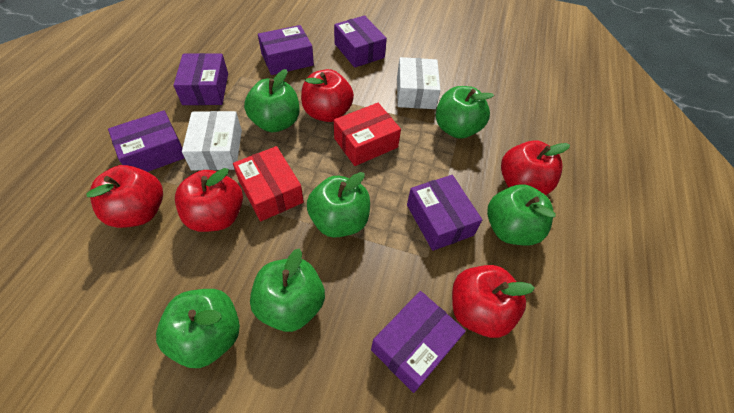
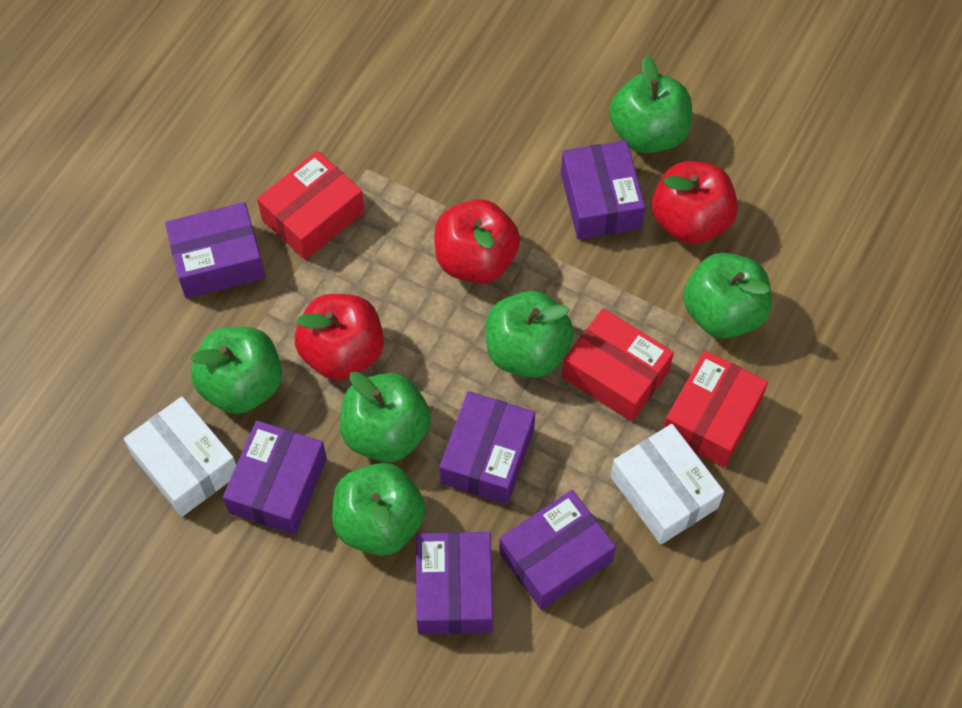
red apple: 5 -> 3
red box: 2 -> 3

